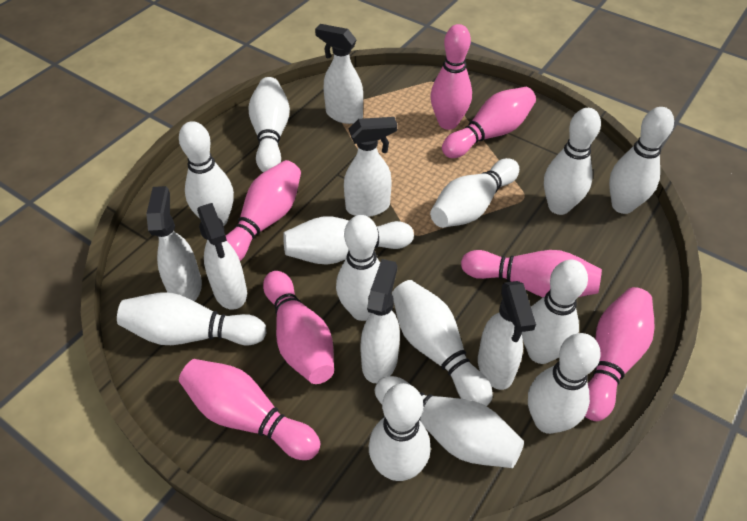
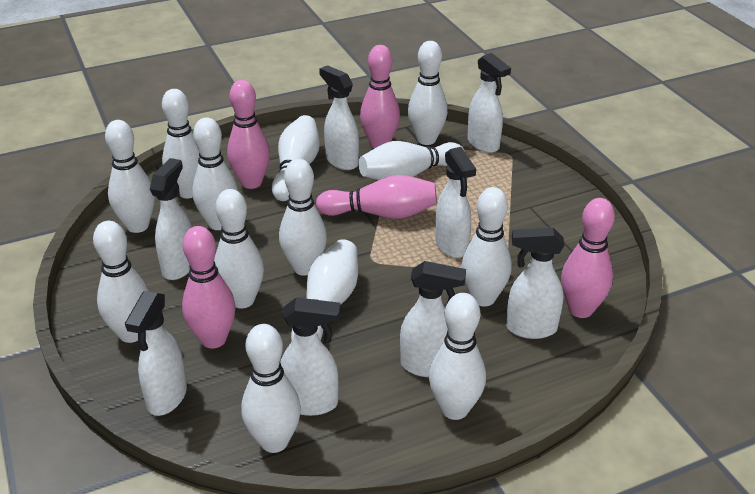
pink bowling pin: 7 -> 5
white spray bottle: 6 -> 8

